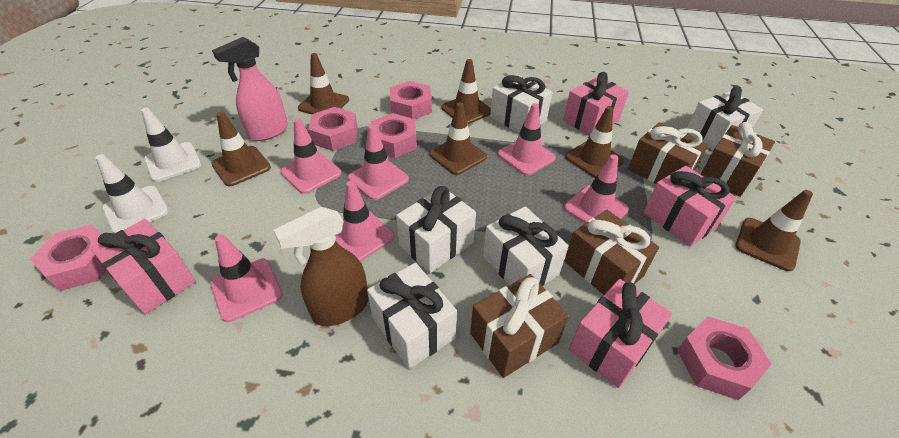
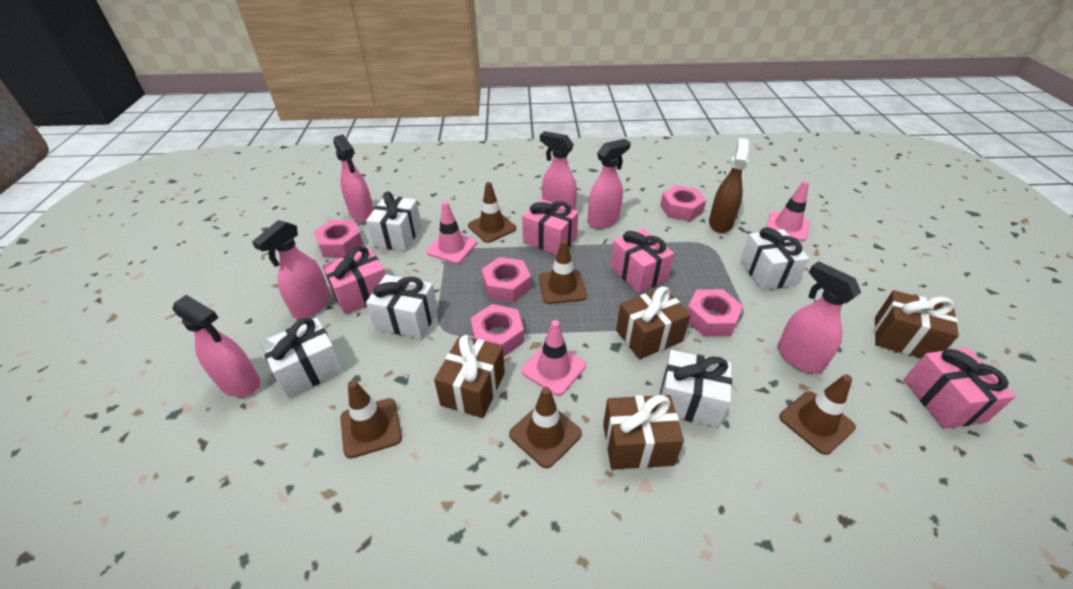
brown traffic cone: 6 -> 5
pink spray bottle: 1 -> 6
pink traffic cone: 6 -> 3
white traffic cone: 2 -> 0

